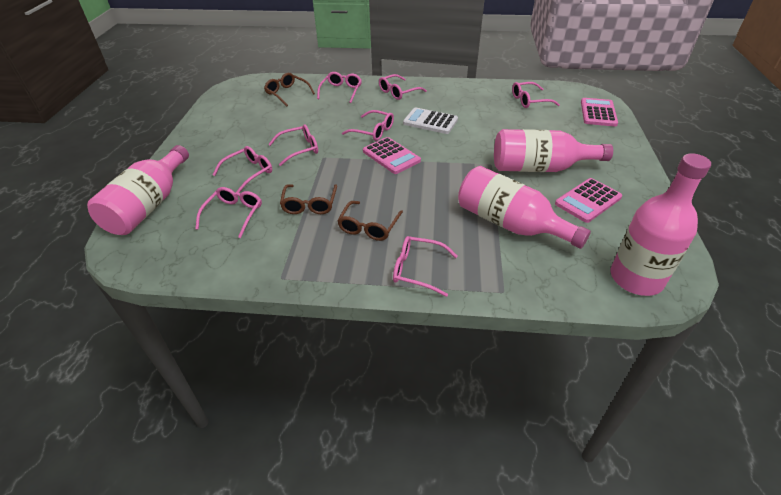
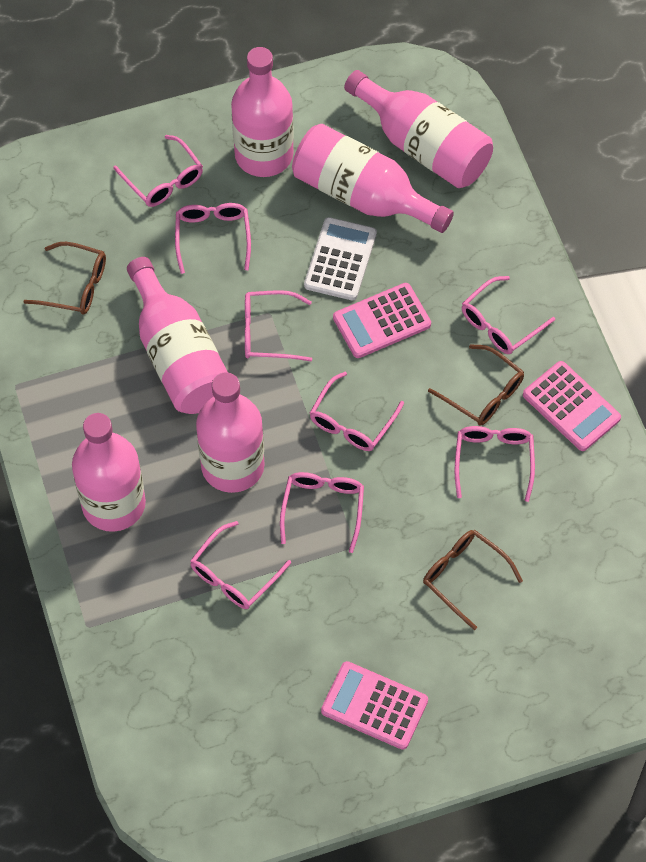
pink bottle: 4 -> 6

